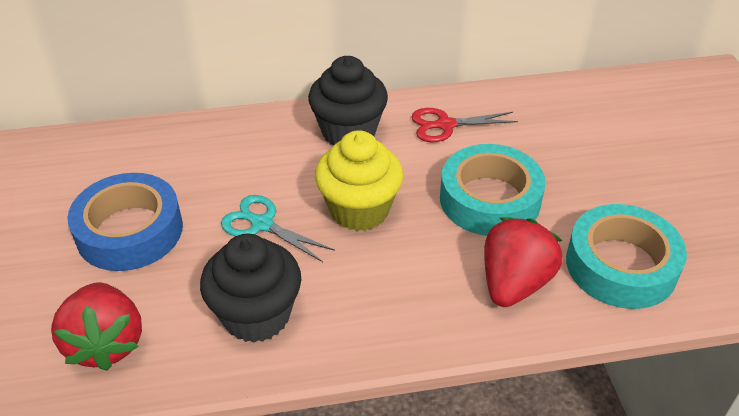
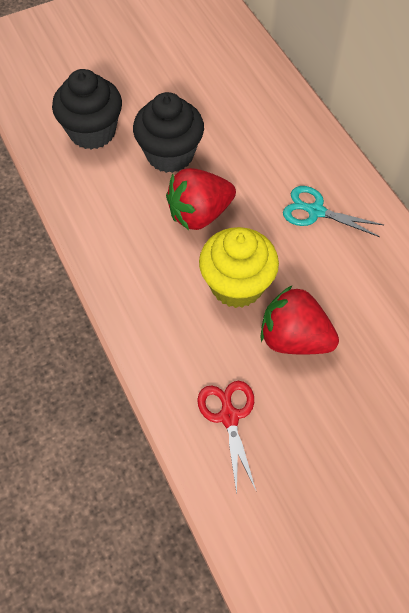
blue tape: 1 -> 0
turquoise tape: 2 -> 0

